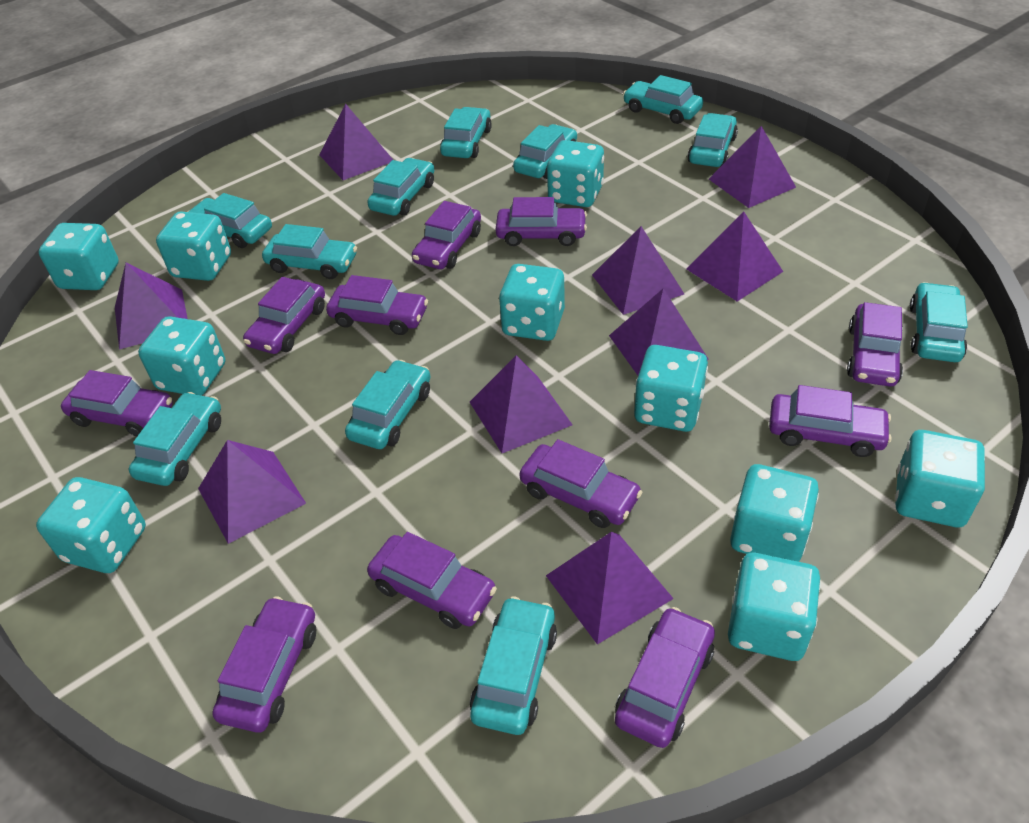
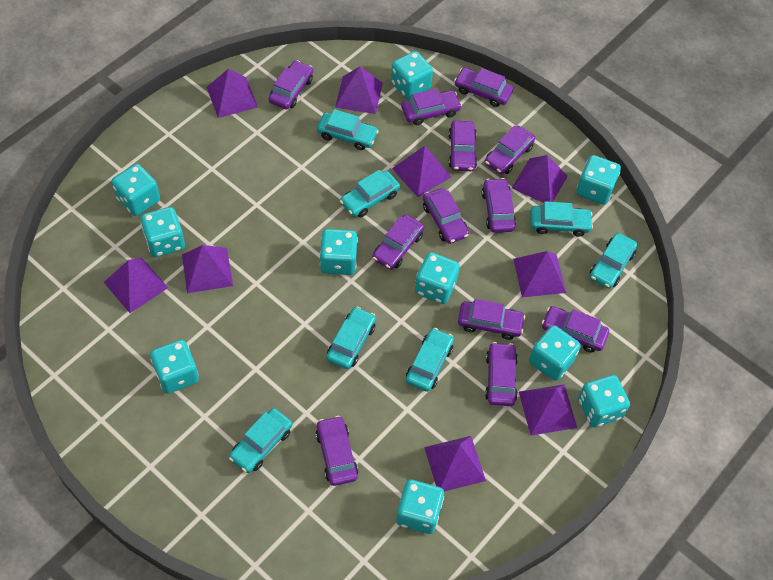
purple car: 11 -> 12
turquoise car: 11 -> 7

